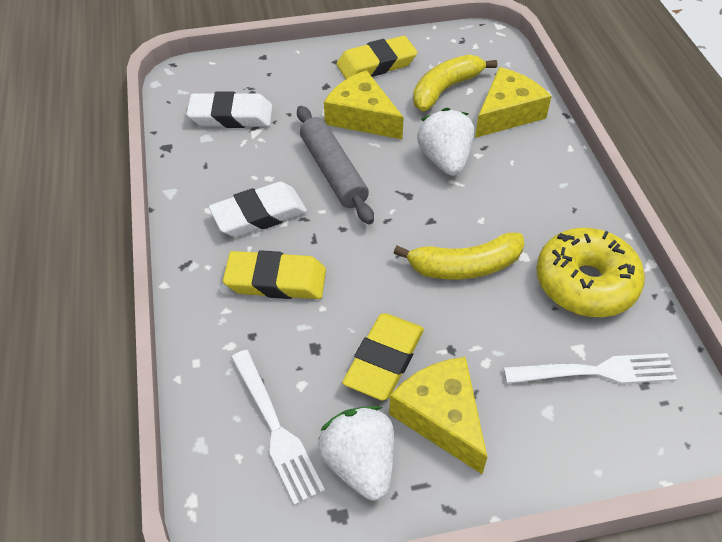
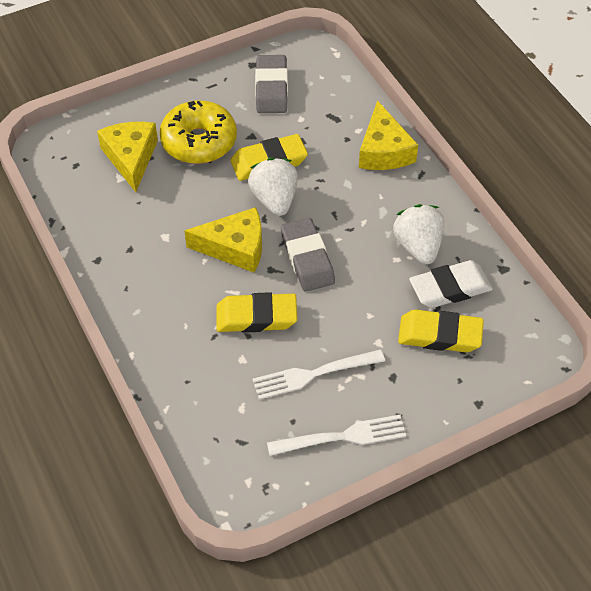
grey eraser: 0 -> 2
grey rolling pin: 1 -> 0
white eraser: 2 -> 1
yellow banana: 2 -> 0

